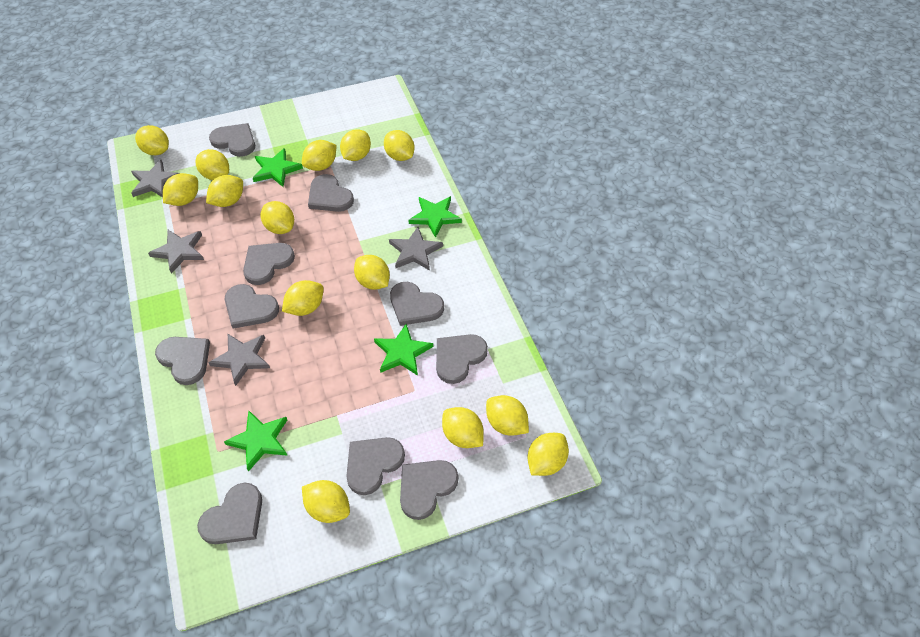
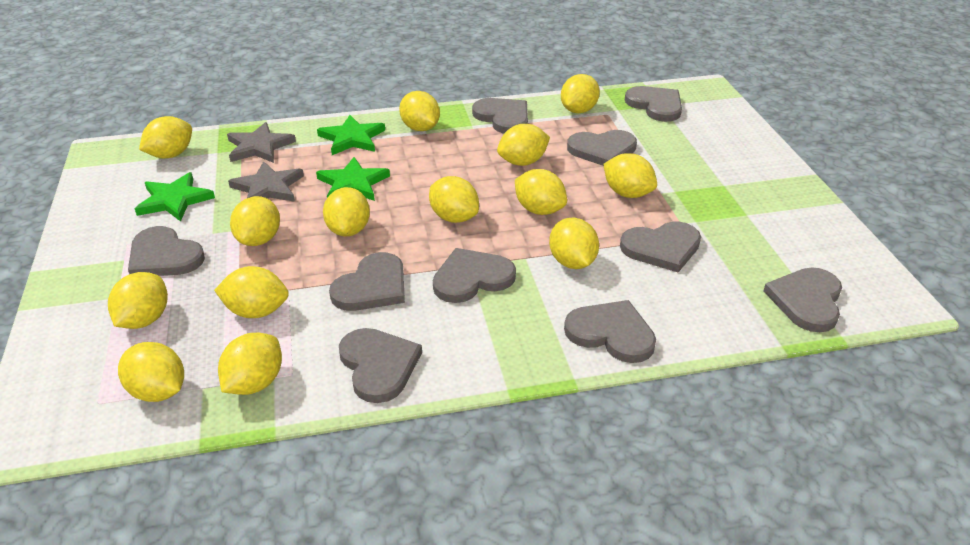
green star: 4 -> 3
grey star: 4 -> 2

